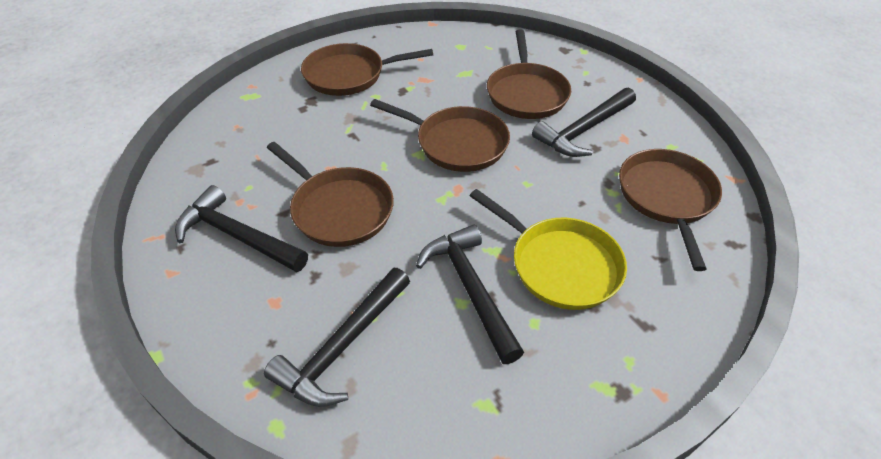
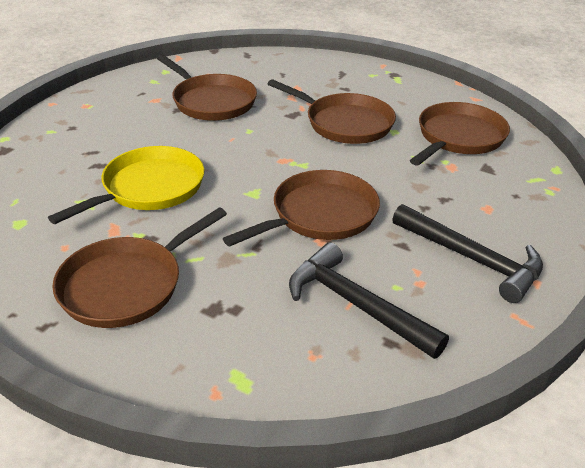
black hammer: 4 -> 2

